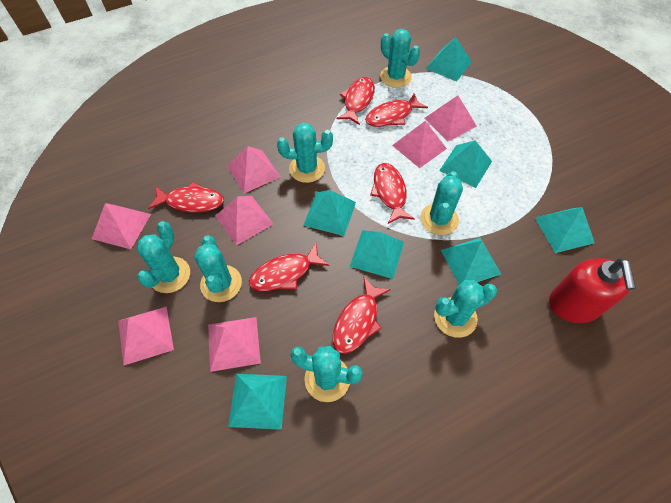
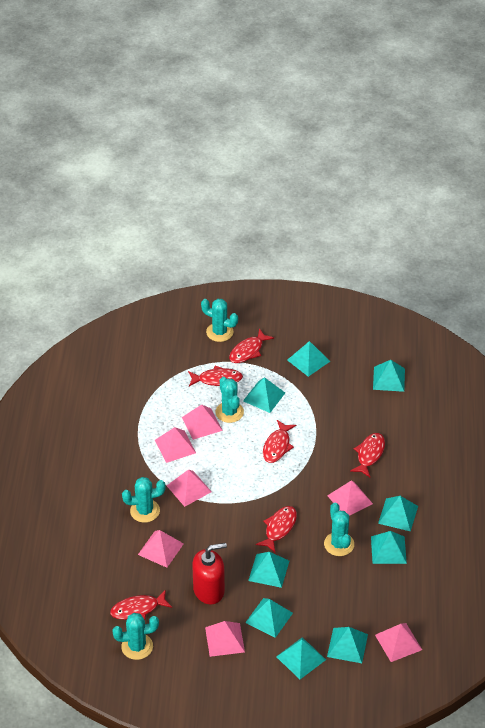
turquoise cactus: 7 -> 5
turquoise pyramid: 7 -> 9

